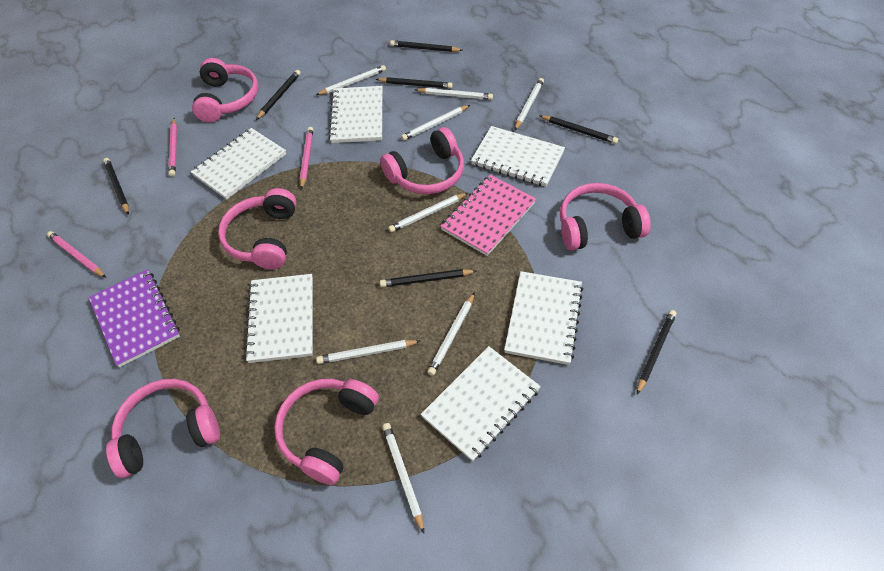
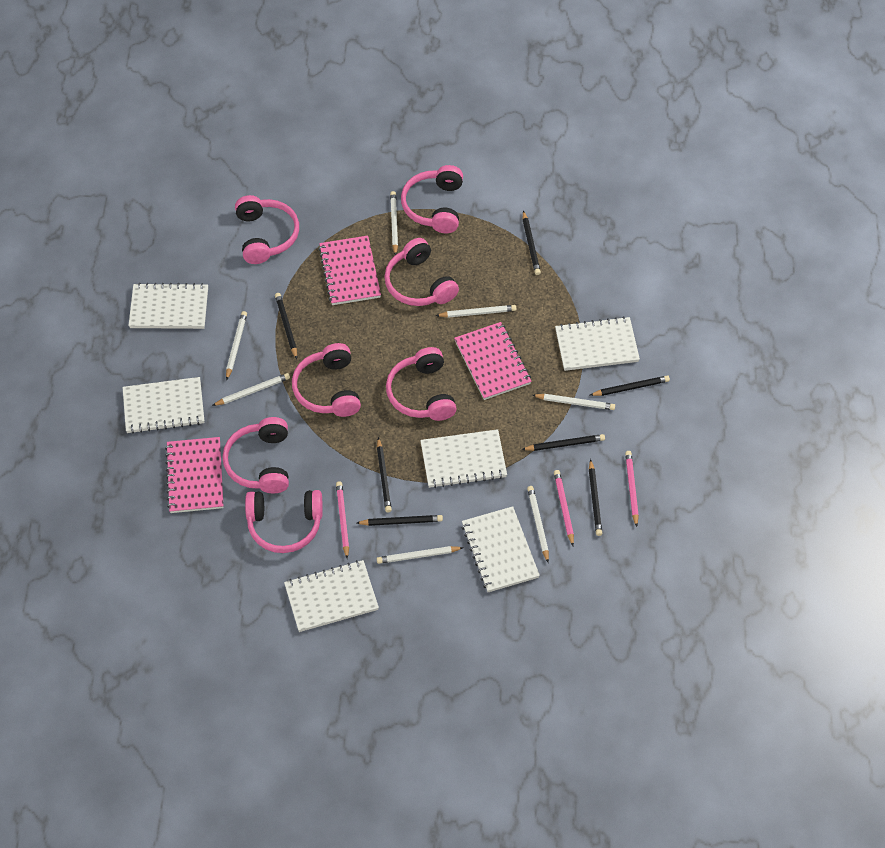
pink headphones: 6 -> 7
pink notebook: 1 -> 3
purple notebook: 1 -> 0
white pencil: 8 -> 7

